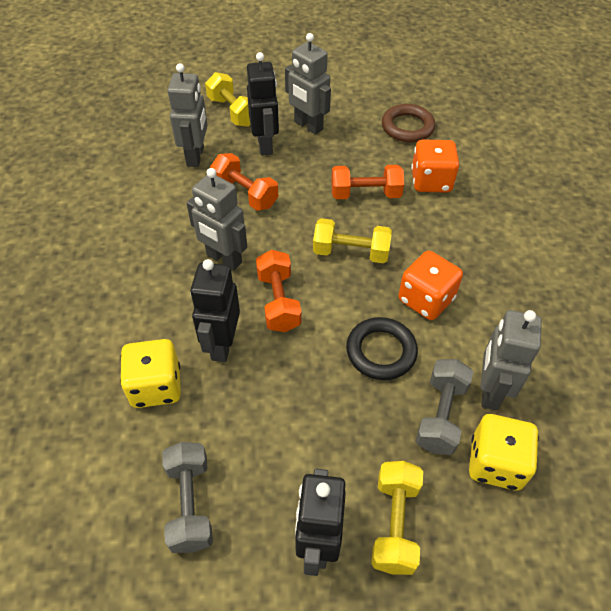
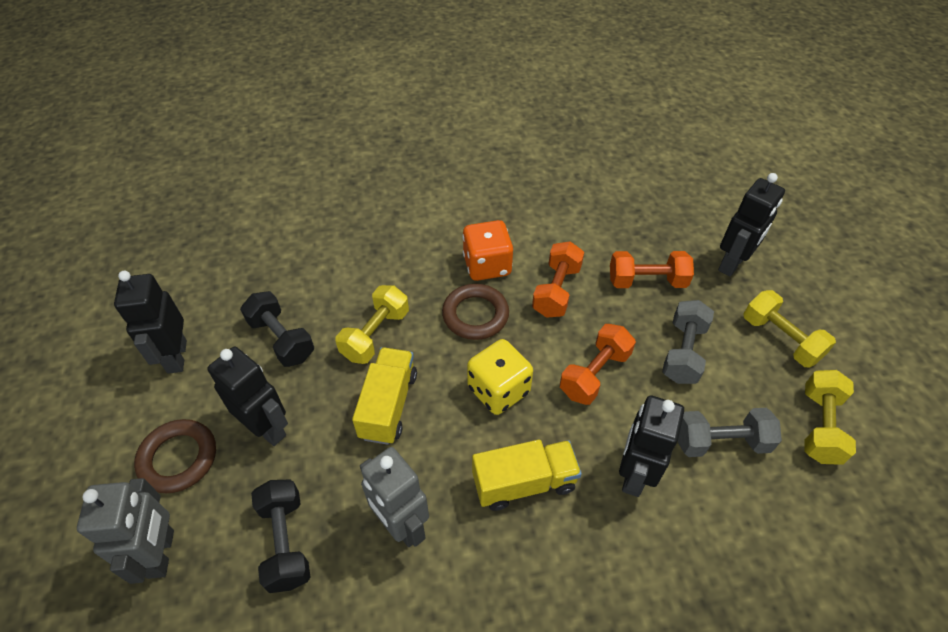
black dumbbell: 0 -> 2
black ring: 1 -> 0
black robot: 3 -> 4
brown ring: 1 -> 2
grey robot: 4 -> 2
orange dice: 2 -> 1
yellow dice: 2 -> 1
yellow truck: 0 -> 2

